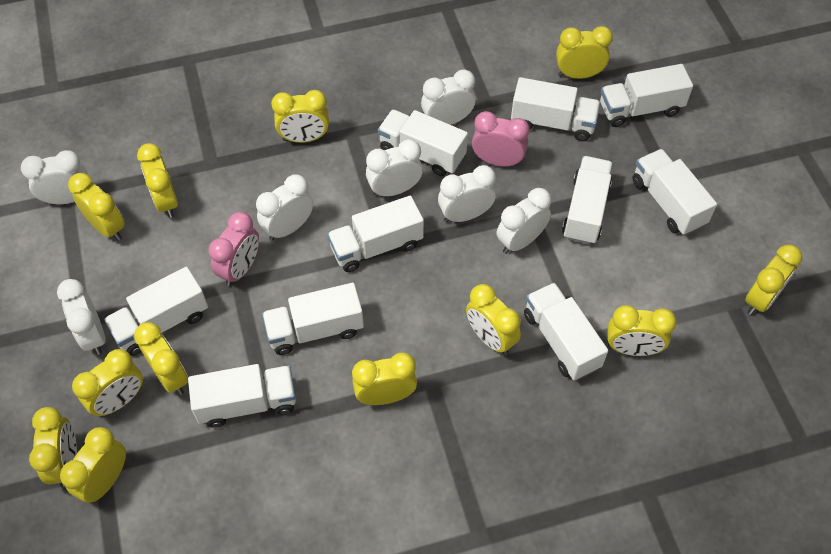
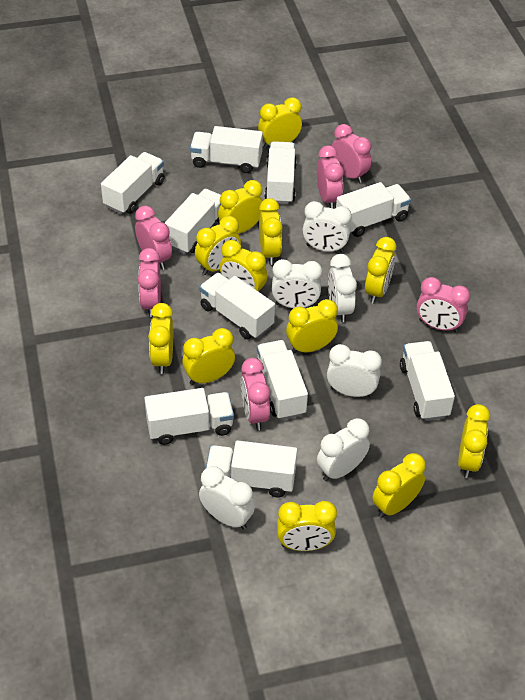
pink clock: 2 -> 6
white clock: 7 -> 6

